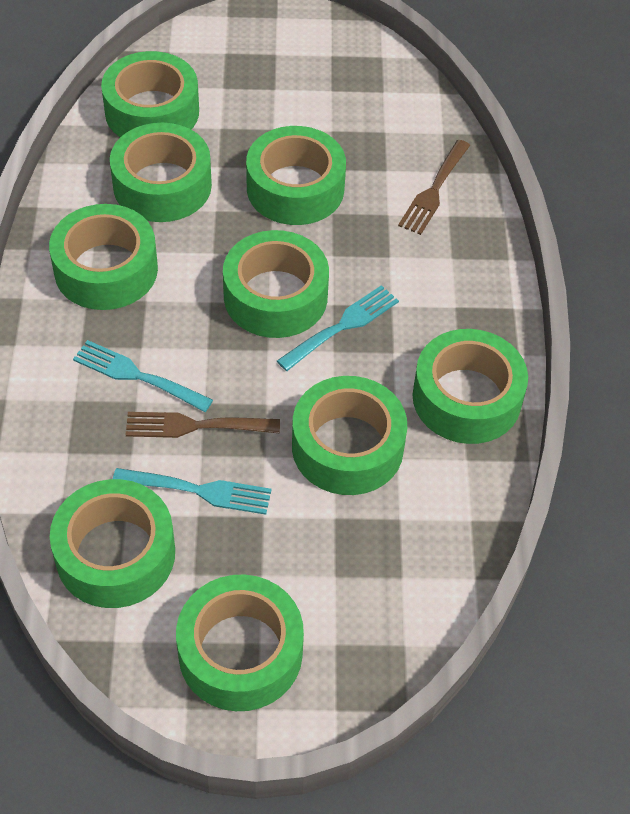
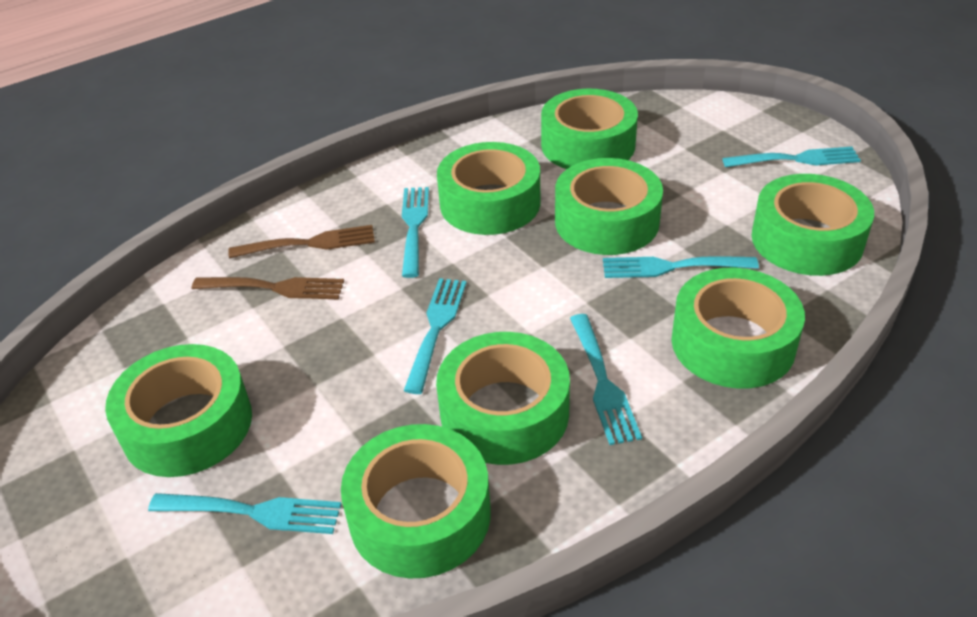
green tape: 9 -> 8
turquoise fork: 3 -> 6

